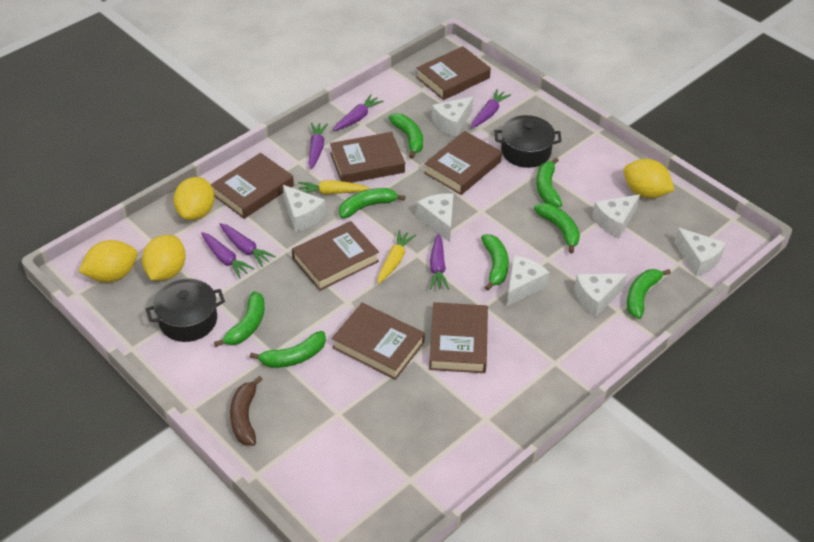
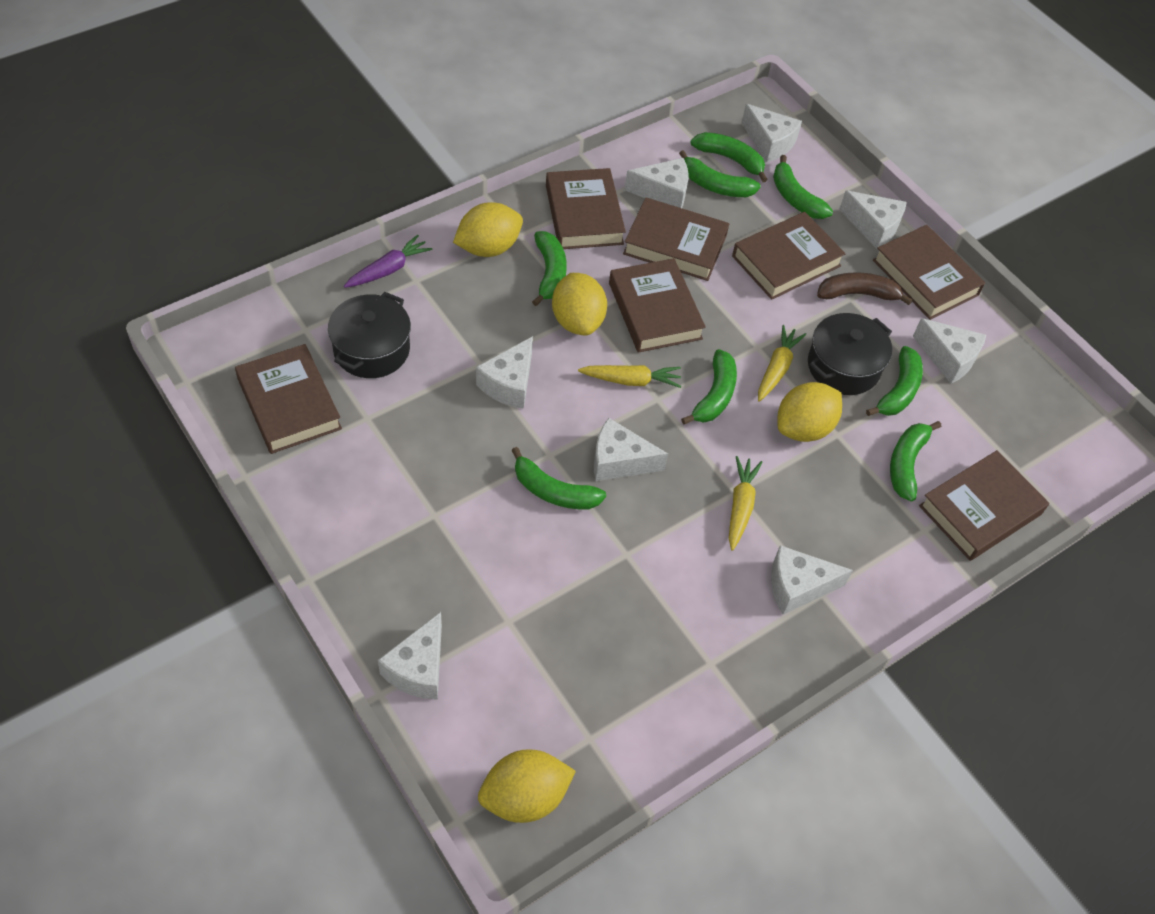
purple carrot: 6 -> 1
white cheese: 7 -> 8
yellow carrot: 2 -> 3

